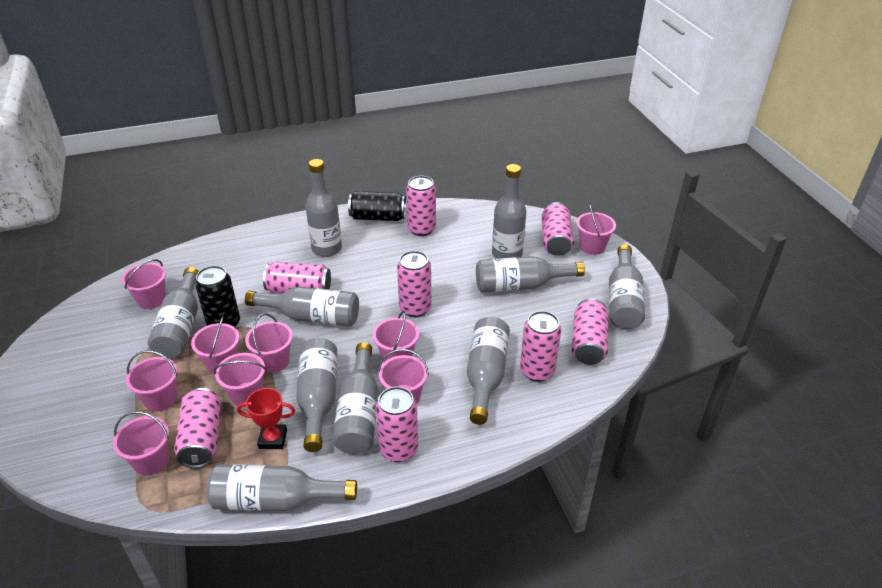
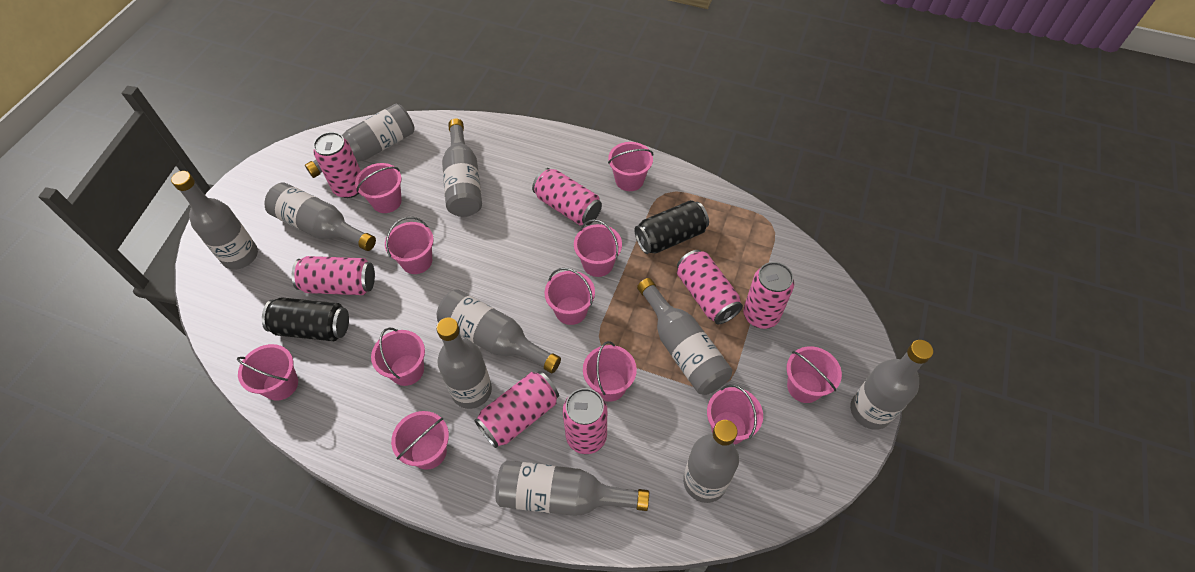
pink bucket: 9 -> 11
pink can: 8 -> 7
red trophy: 1 -> 0

